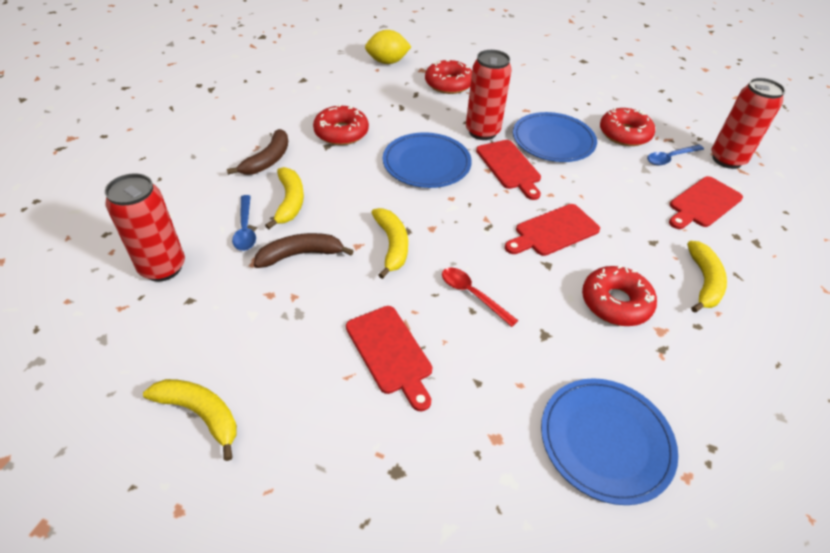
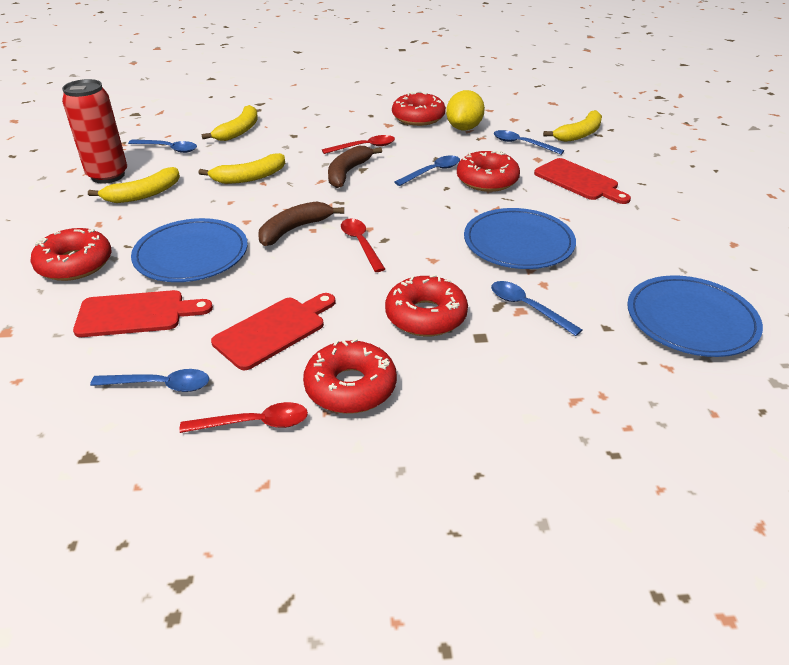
blue spoon: 2 -> 5
red can: 3 -> 1
red cutting board: 4 -> 3
red donut: 4 -> 5
red spoon: 1 -> 3

